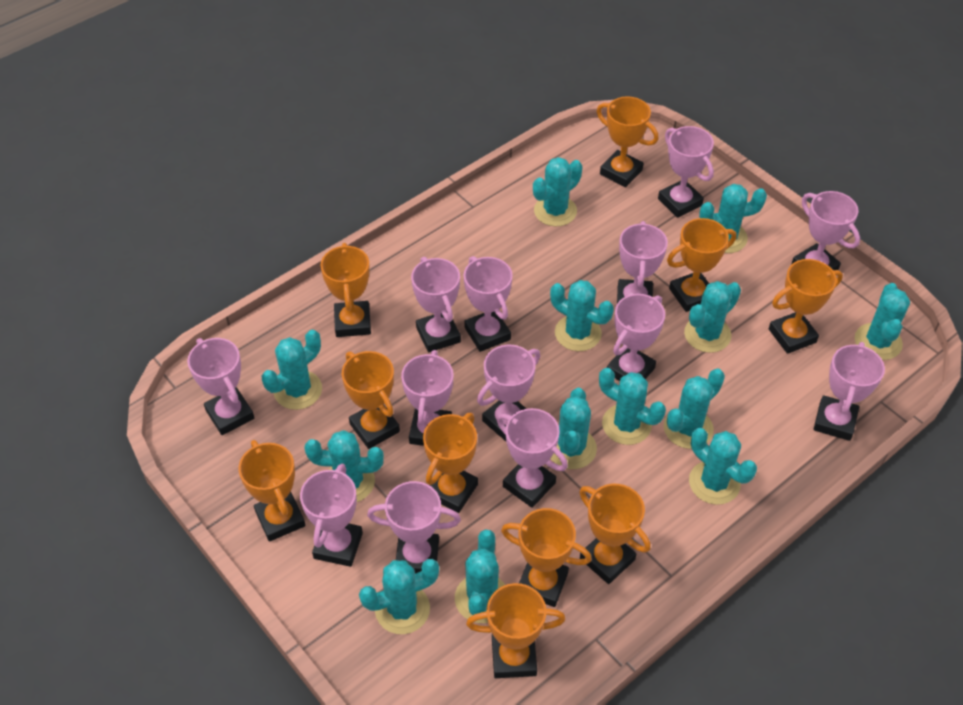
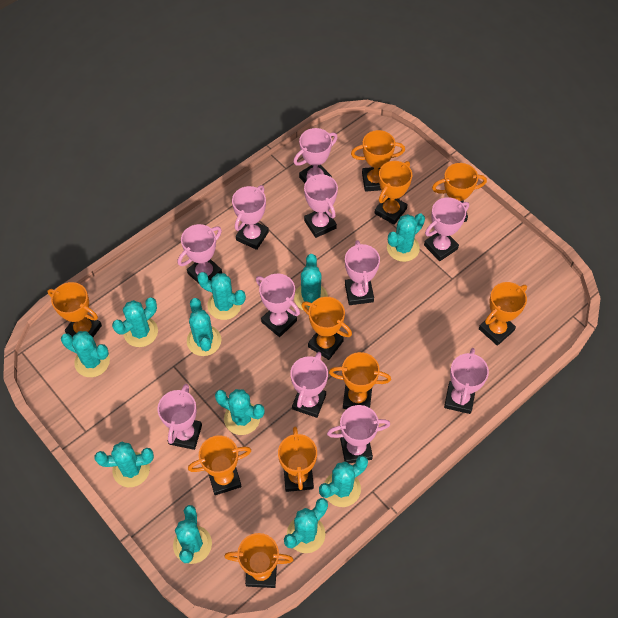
pink trophy: 13 -> 11
turquoise cactus: 13 -> 11

